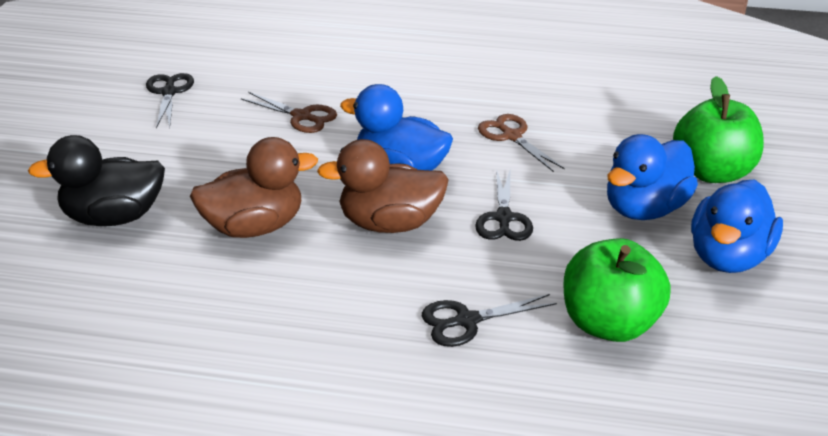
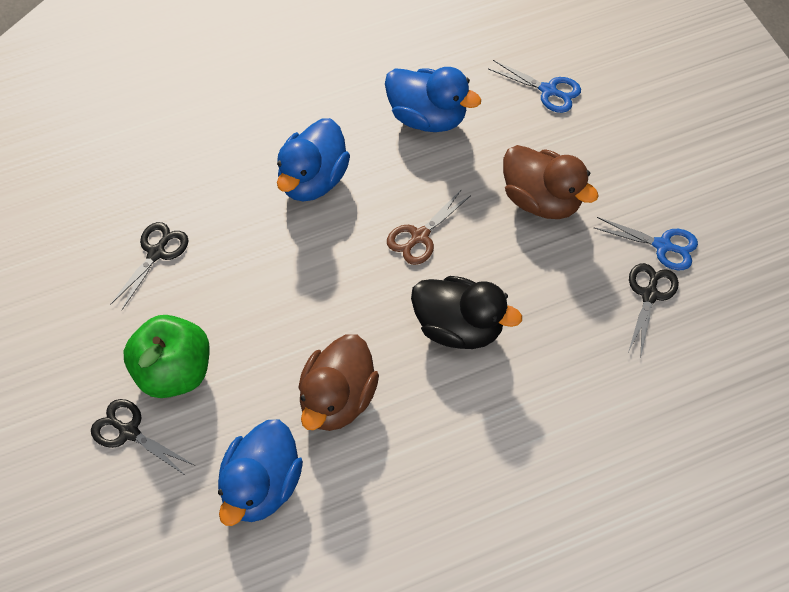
blue scissors: 0 -> 2
brown scissors: 2 -> 1
green apple: 2 -> 1

